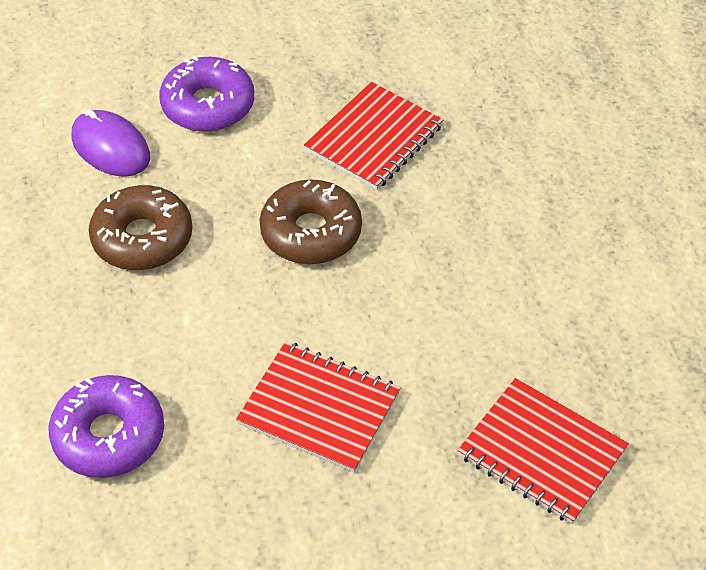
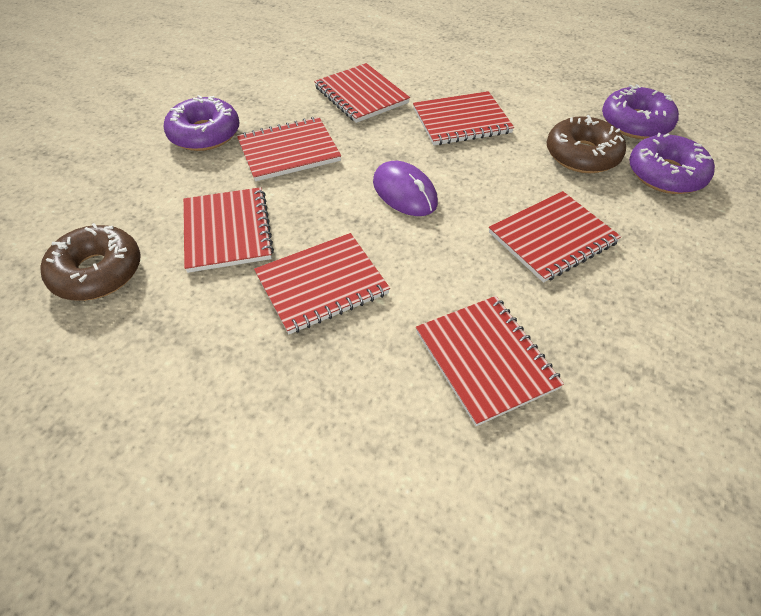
purple donut: 2 -> 3
red notebook: 3 -> 7

